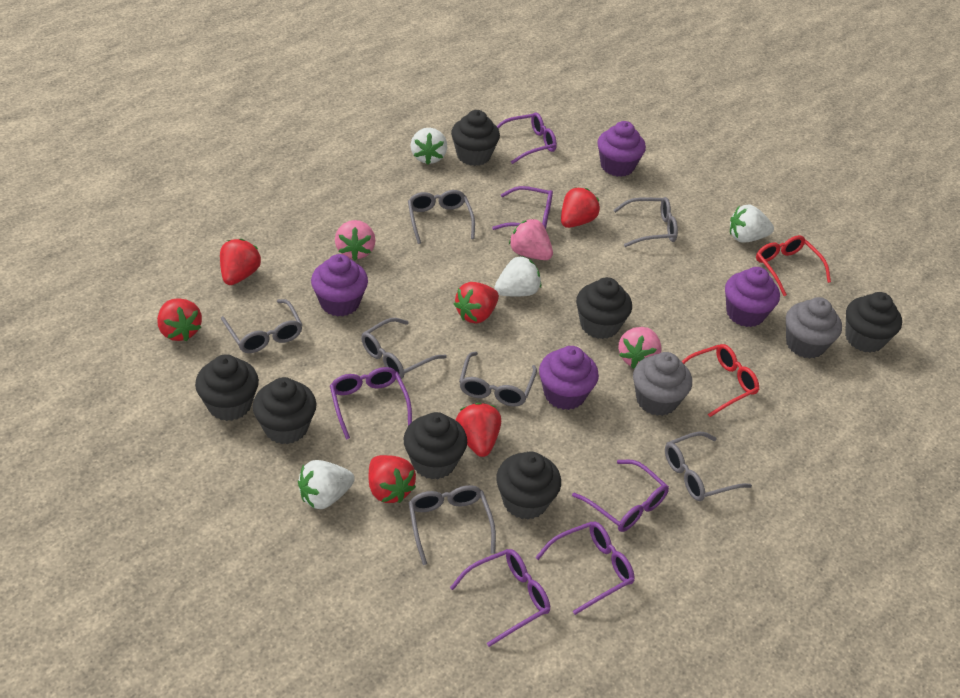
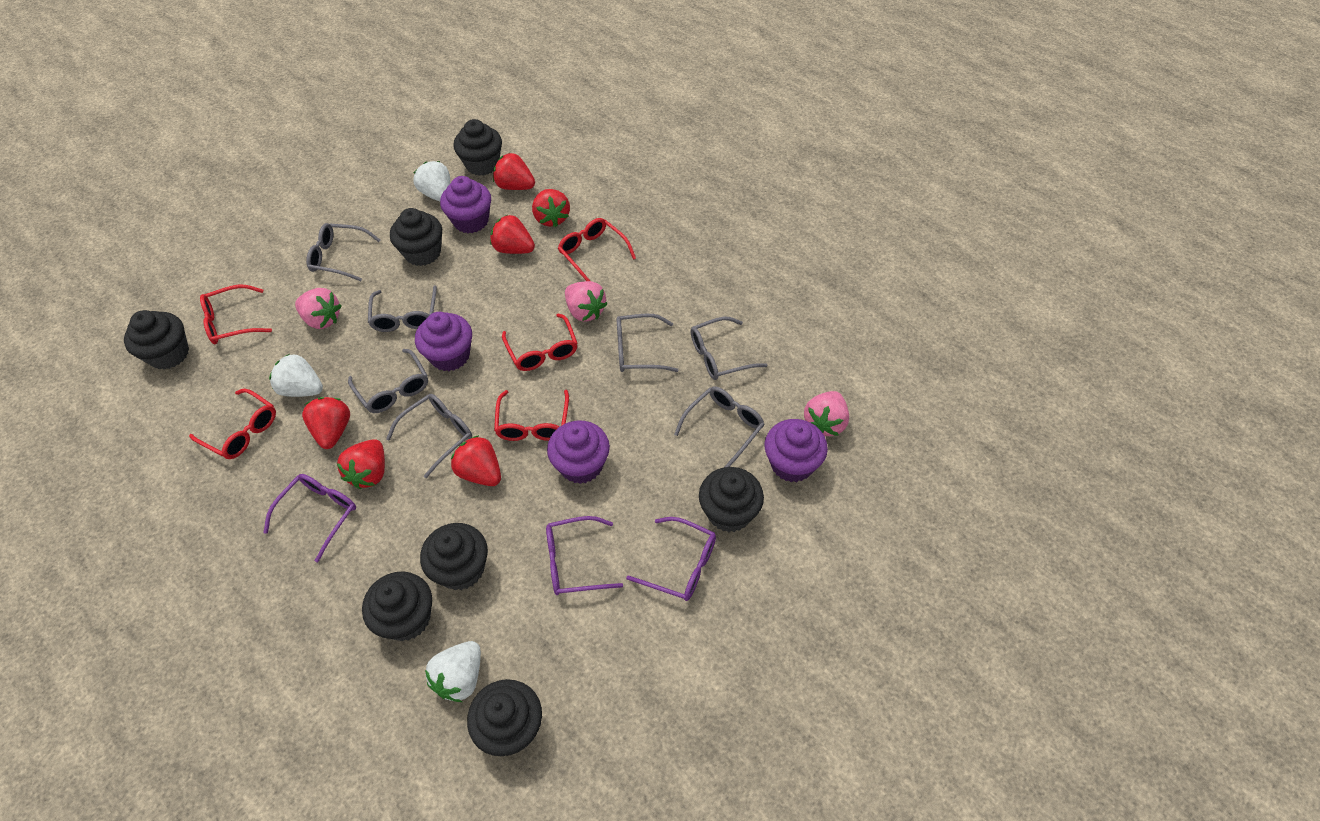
grey cupcake: 2 -> 0
purple glasses: 6 -> 3
red glasses: 2 -> 5
white strawberry: 4 -> 3

